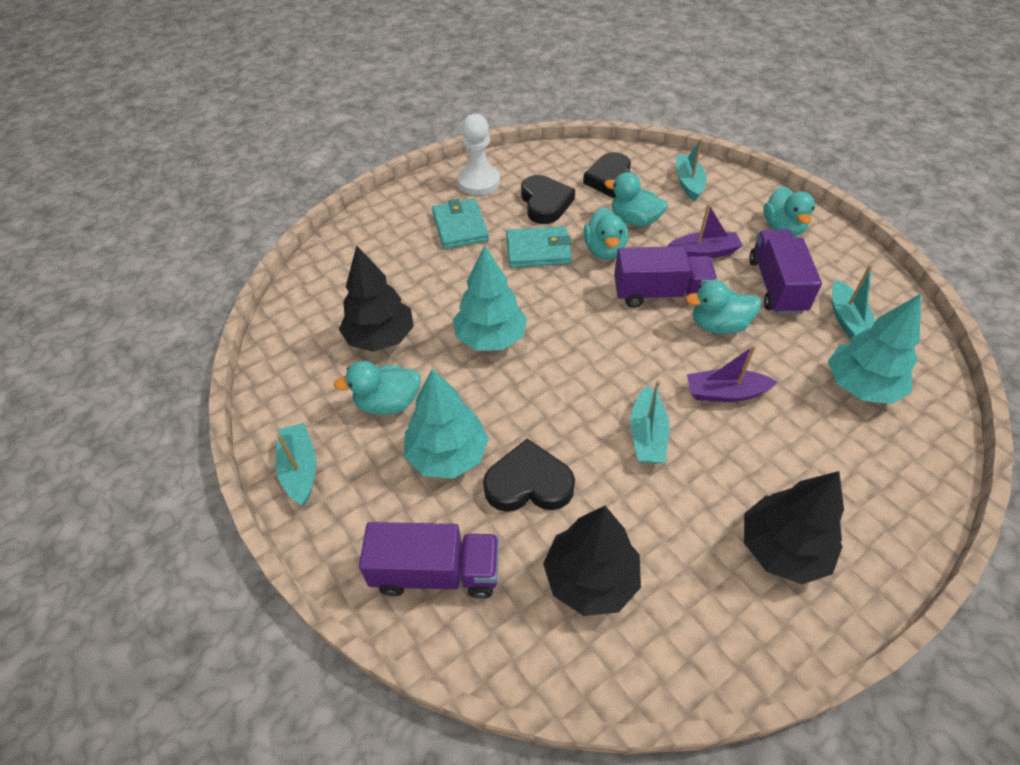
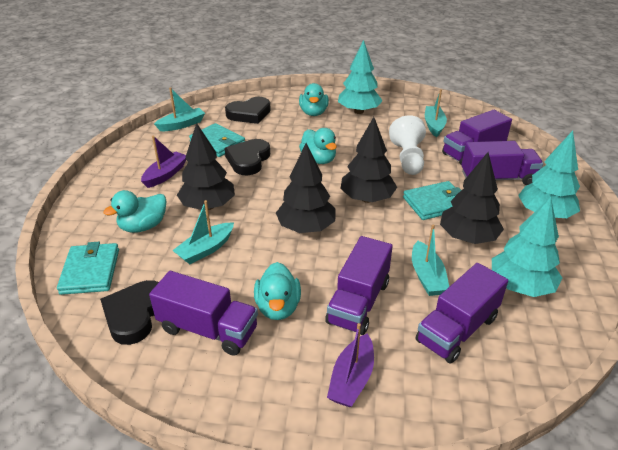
black tree: 3 -> 4
purple truck: 3 -> 5
turquoise duck: 5 -> 4
turquoise wallet: 2 -> 3

